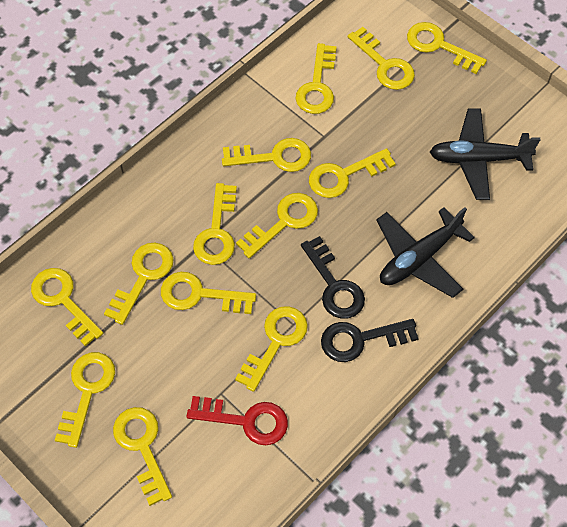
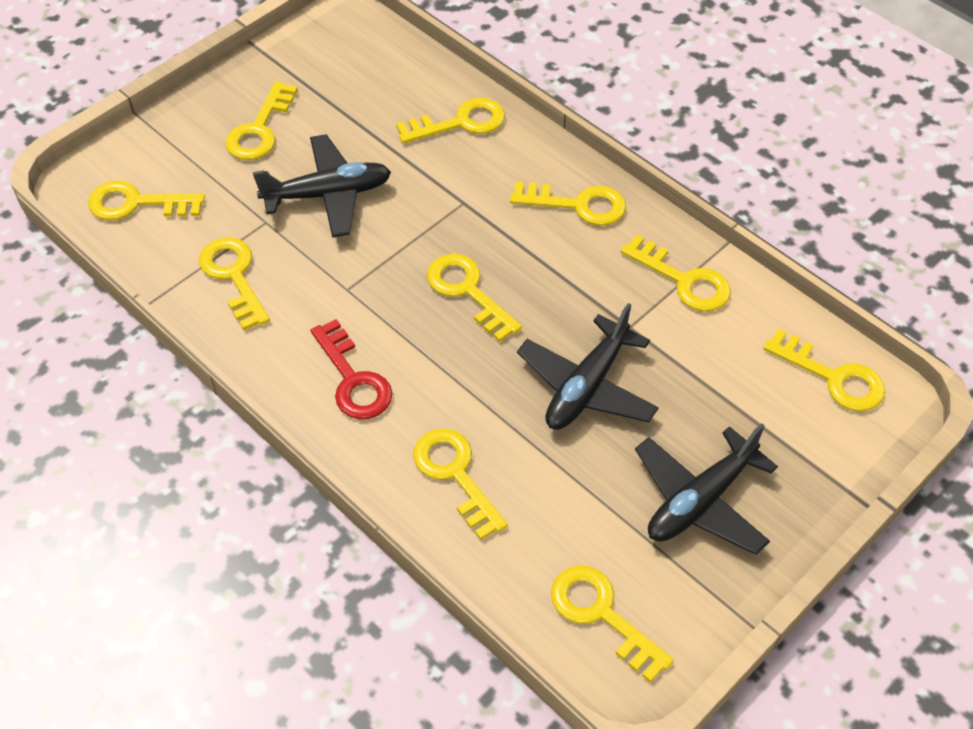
black key: 2 -> 0
black plane: 2 -> 3
yellow key: 13 -> 10

